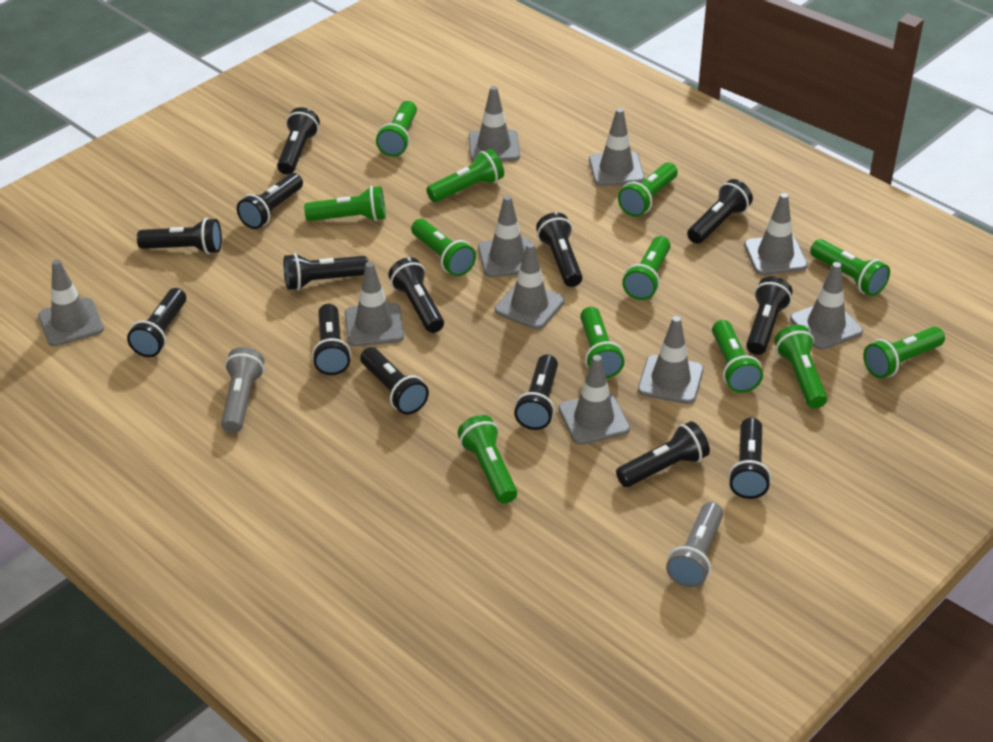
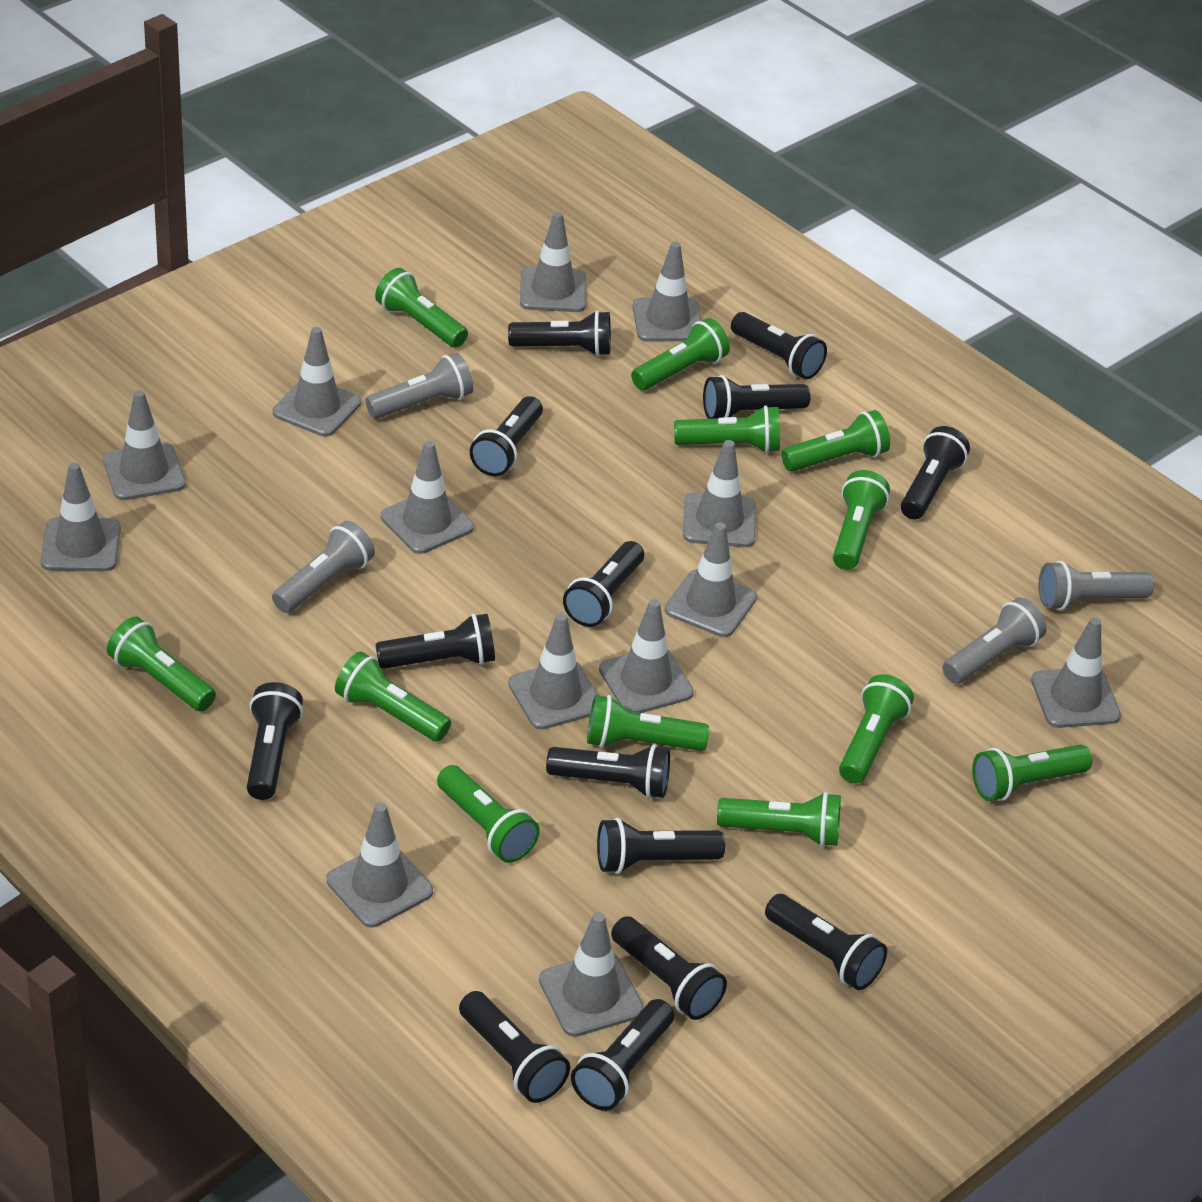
grey flashlight: 2 -> 4
grey traffic cone: 10 -> 13

